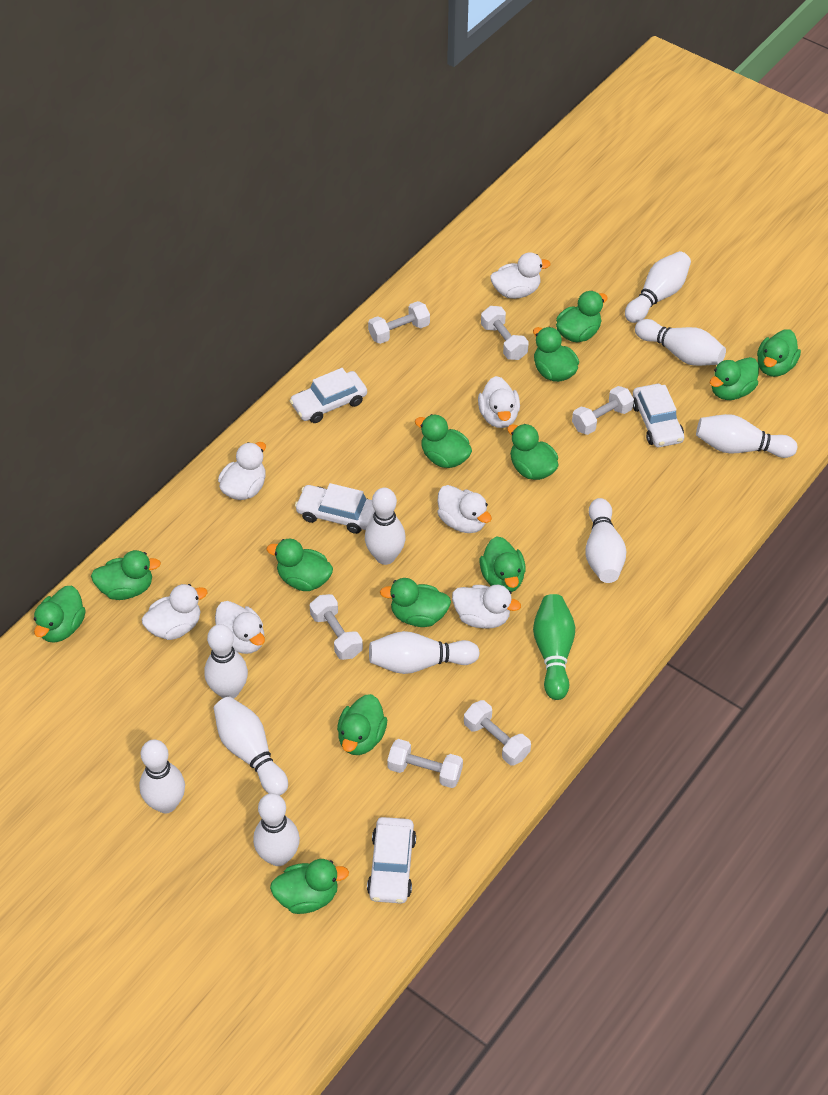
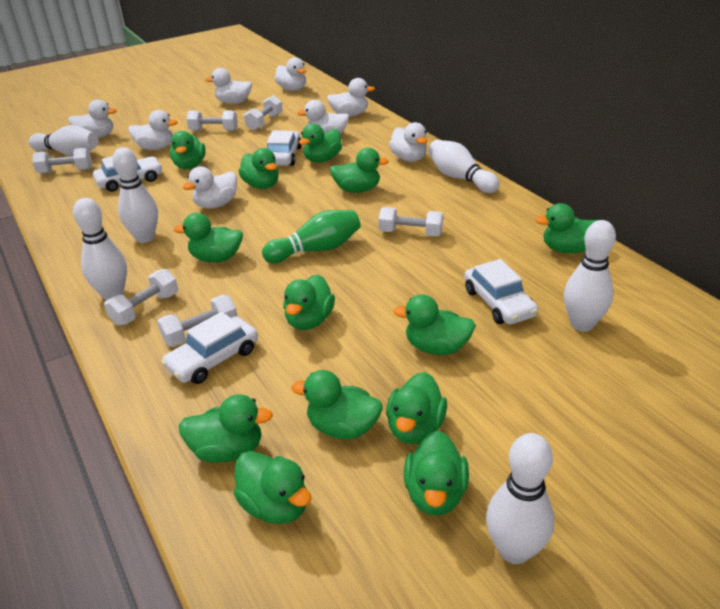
white bowling pin: 10 -> 6
white duck: 7 -> 8

